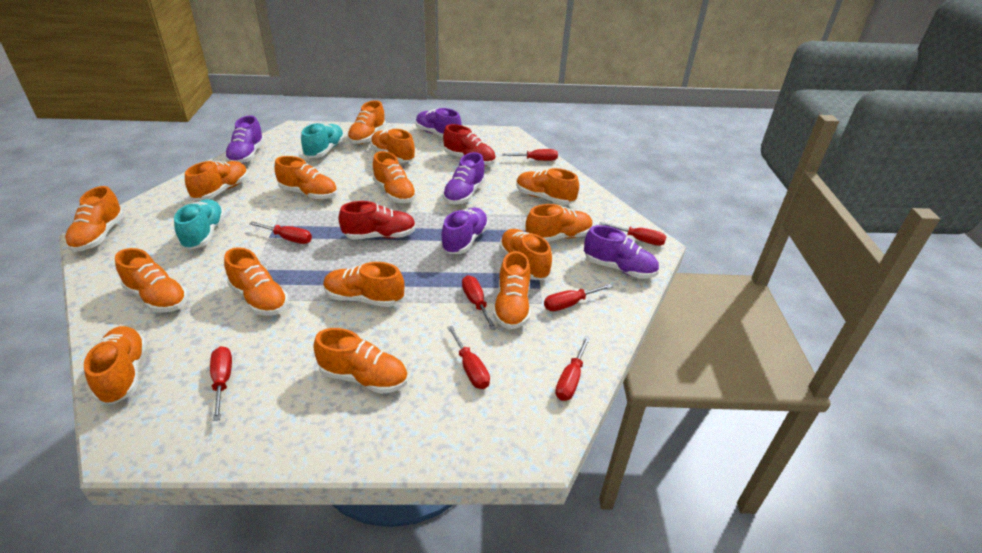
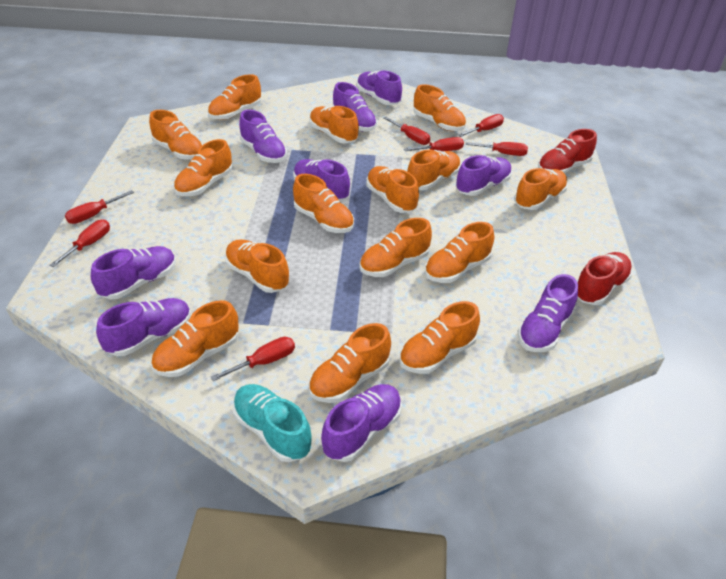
purple shoe: 5 -> 9
red screwdriver: 8 -> 7
turquoise shoe: 2 -> 1

